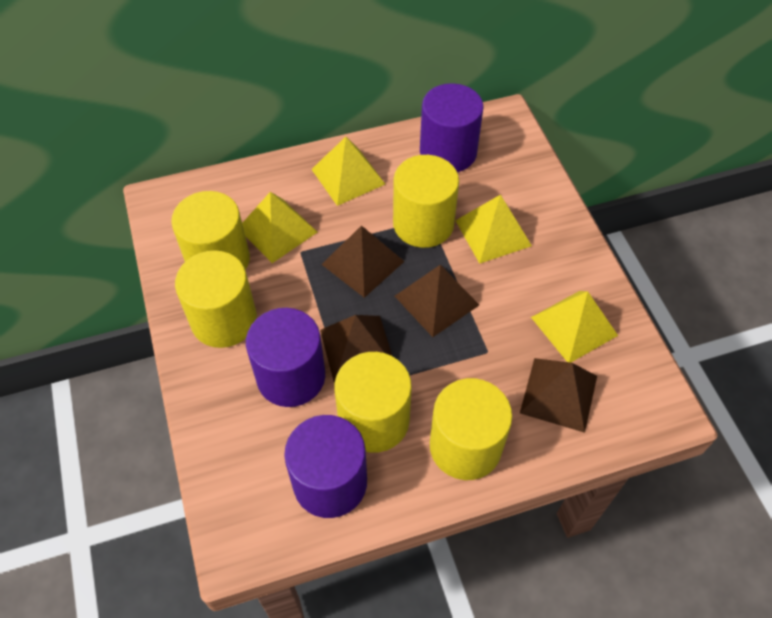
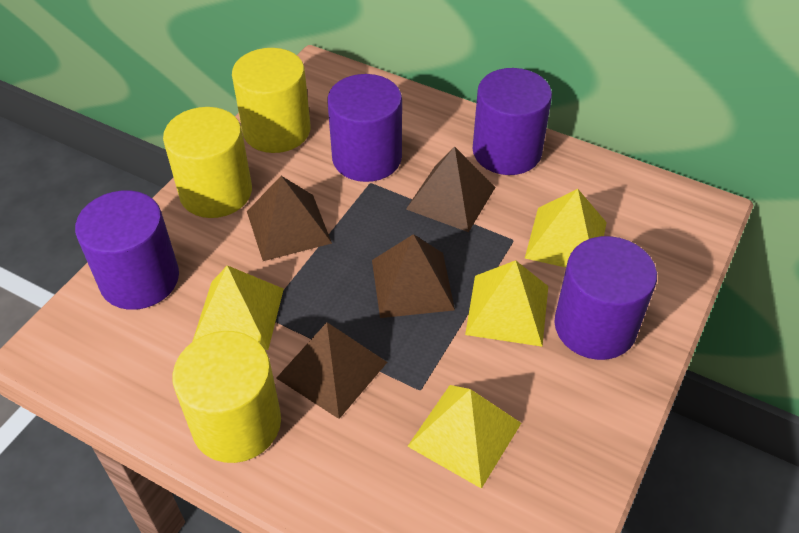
purple cylinder: 3 -> 4
yellow cylinder: 5 -> 3

